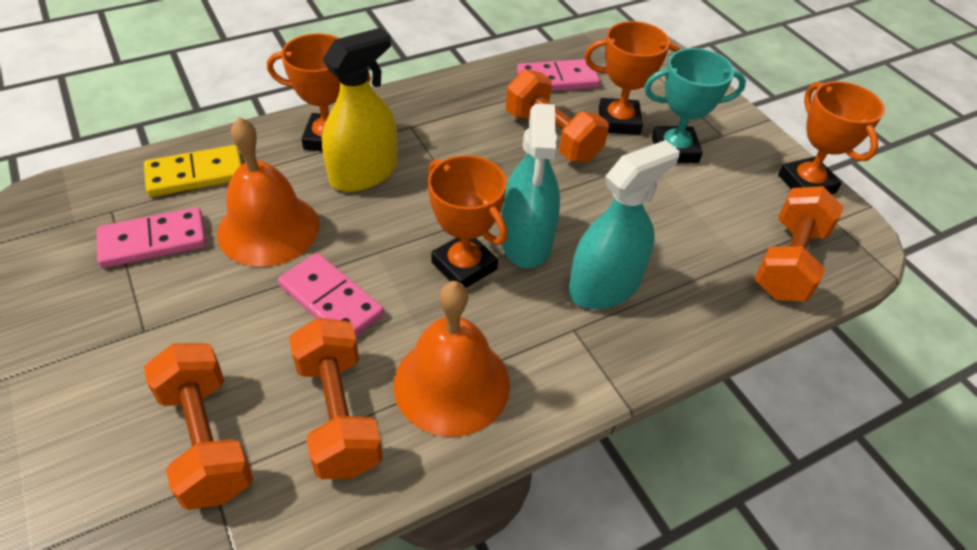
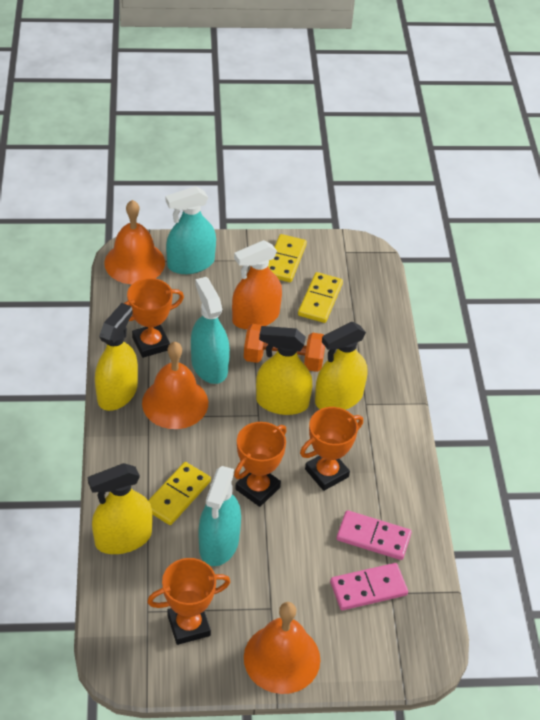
orange bell: 2 -> 3
orange dumbbell: 4 -> 1
orange spray bottle: 0 -> 1
pink domino: 3 -> 2
turquoise spray bottle: 2 -> 3
turquoise trophy: 1 -> 0
yellow domino: 1 -> 3
yellow spray bottle: 1 -> 4

